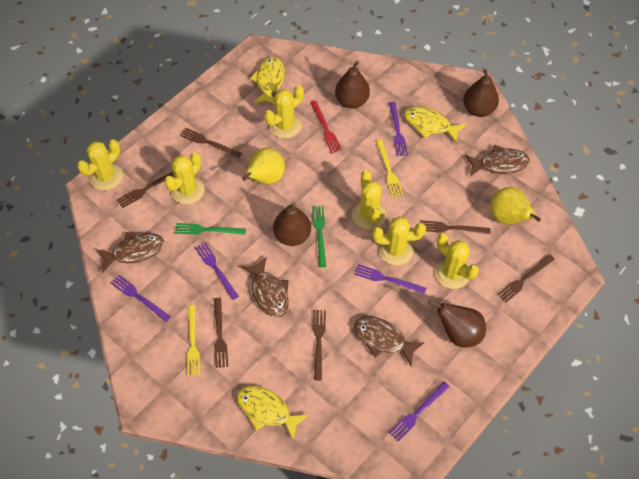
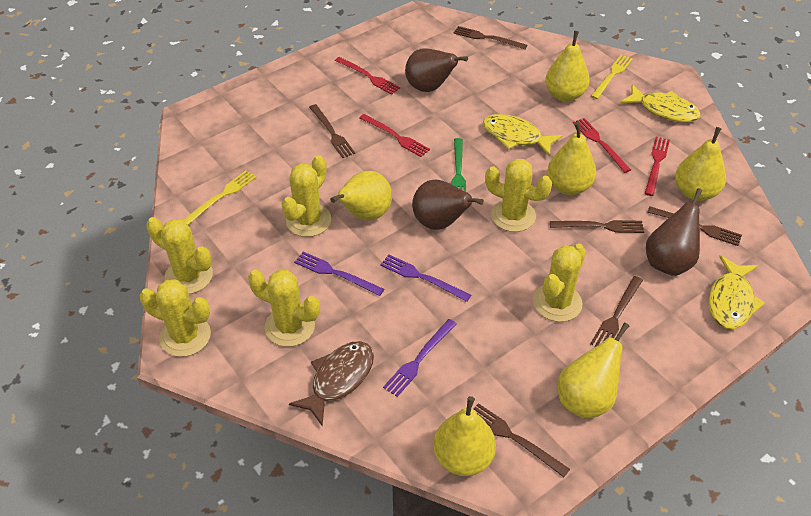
brown fish: 4 -> 1
brown pear: 4 -> 3
green fork: 2 -> 1
purple fork: 5 -> 3
red fork: 1 -> 4
yellow pear: 2 -> 6

